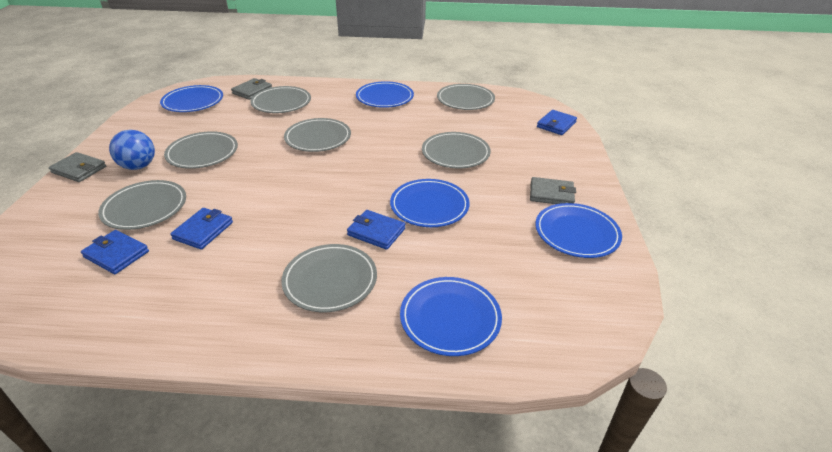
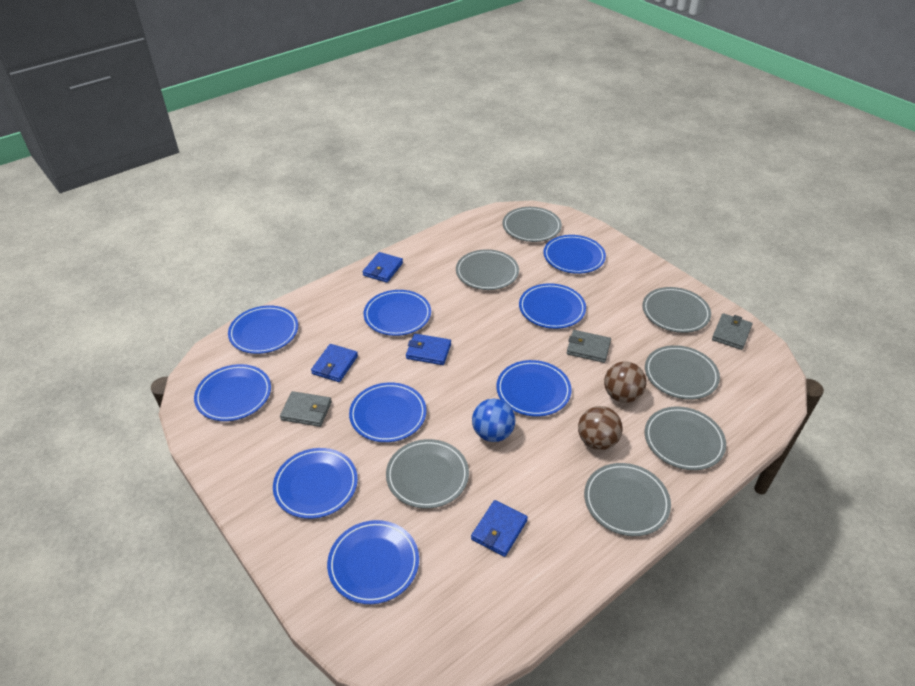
blue plate: 5 -> 9
brown ball: 0 -> 2

